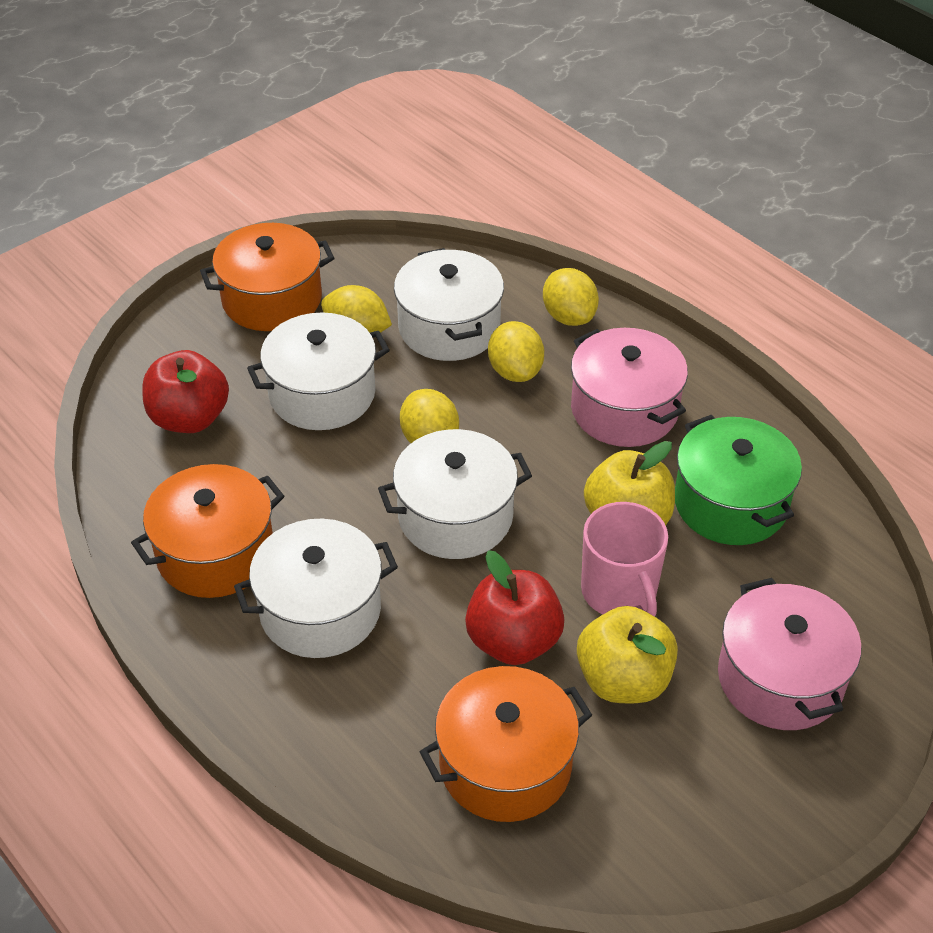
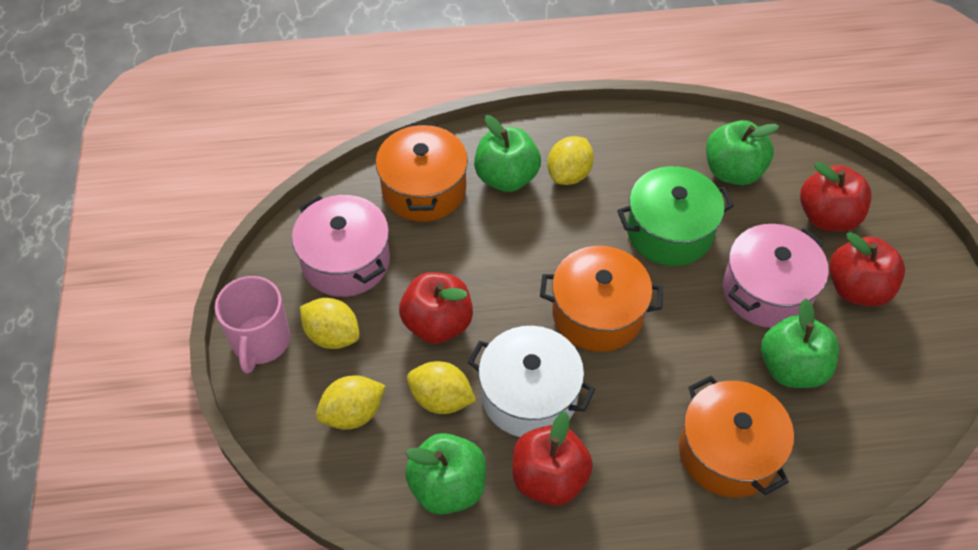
green apple: 0 -> 4
red apple: 2 -> 4
white pot: 4 -> 1
yellow apple: 2 -> 0

